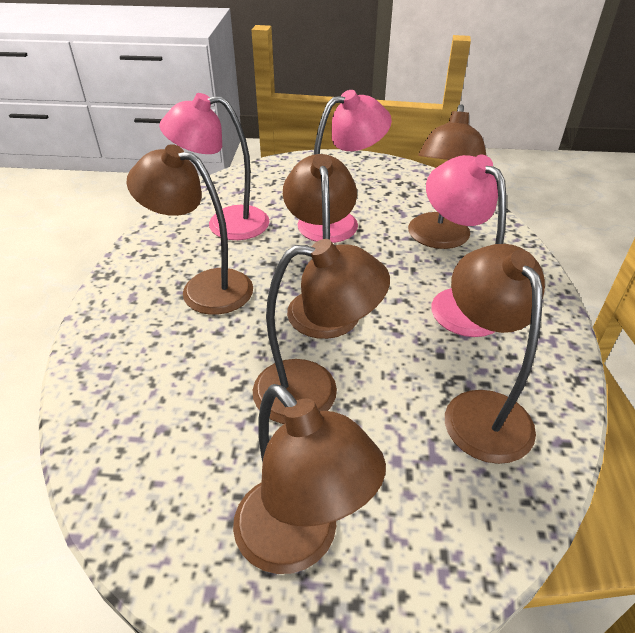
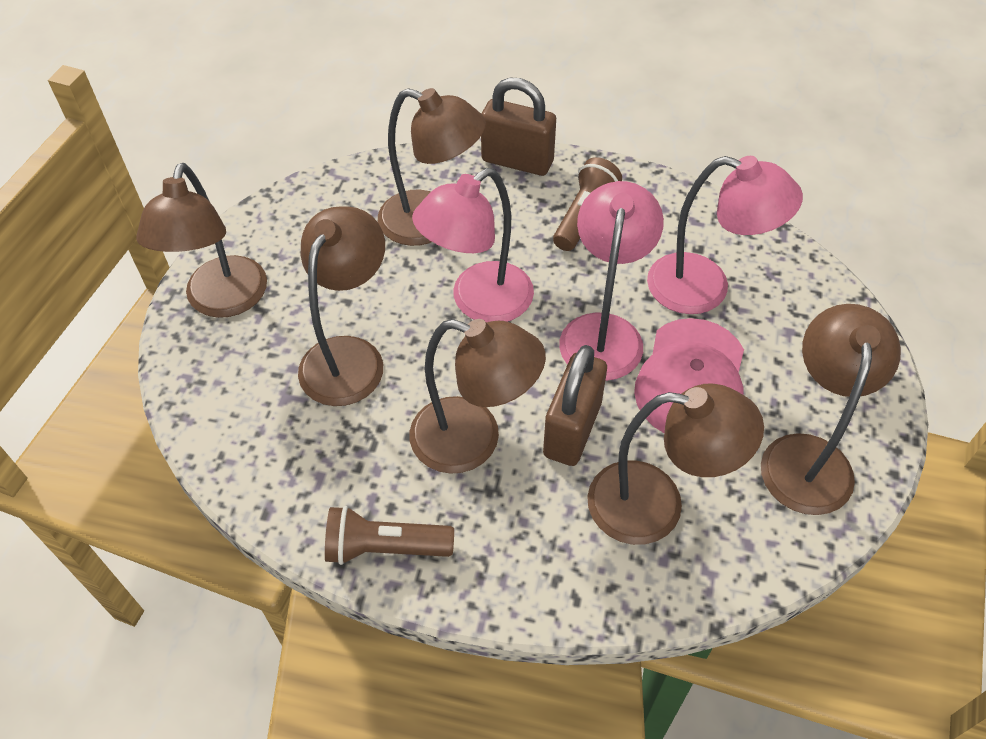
brown flashlight: 0 -> 2
brown padlock: 0 -> 2
pink cap: 0 -> 1

